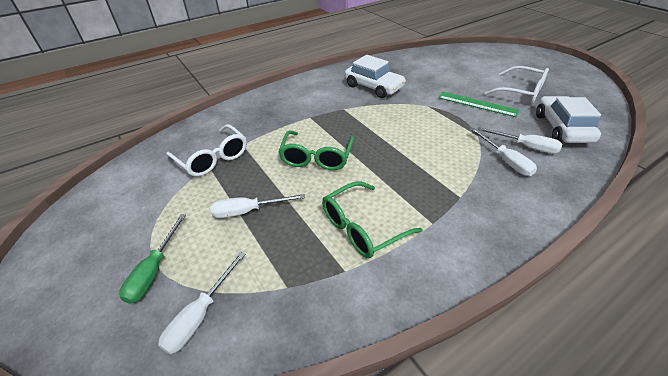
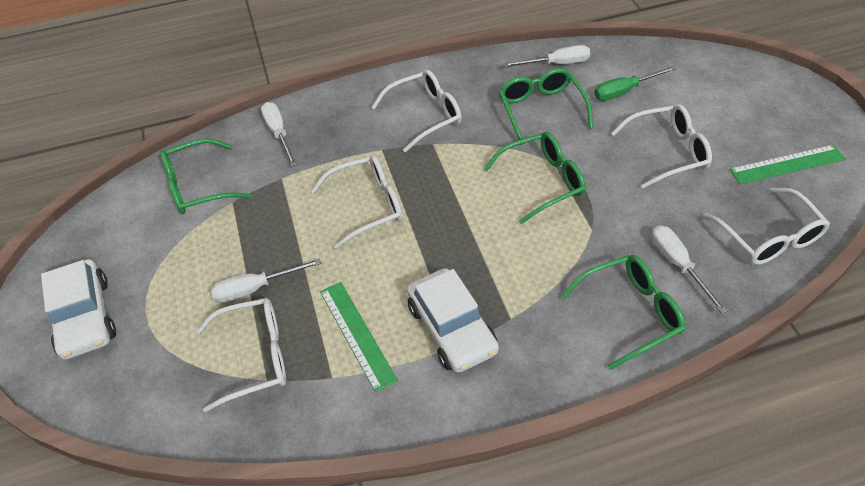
green glasses: 2 -> 4
green ruler: 1 -> 2
white glasses: 2 -> 5

